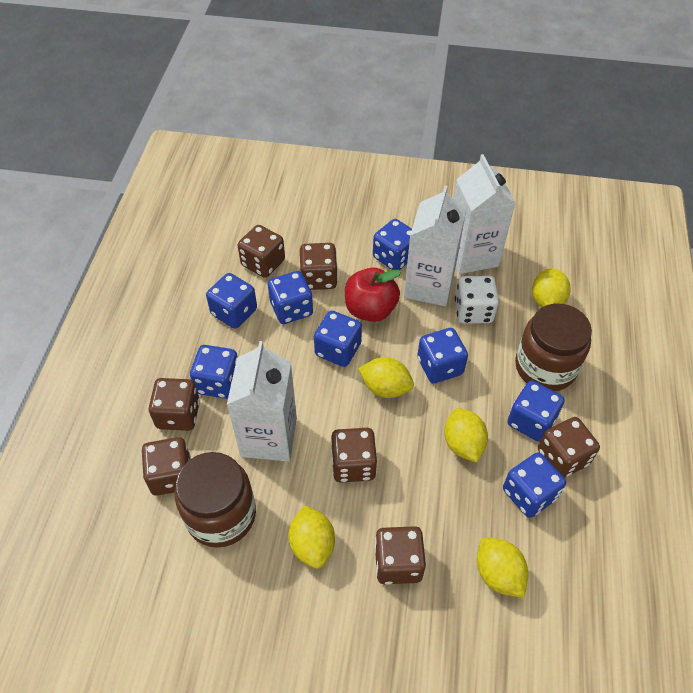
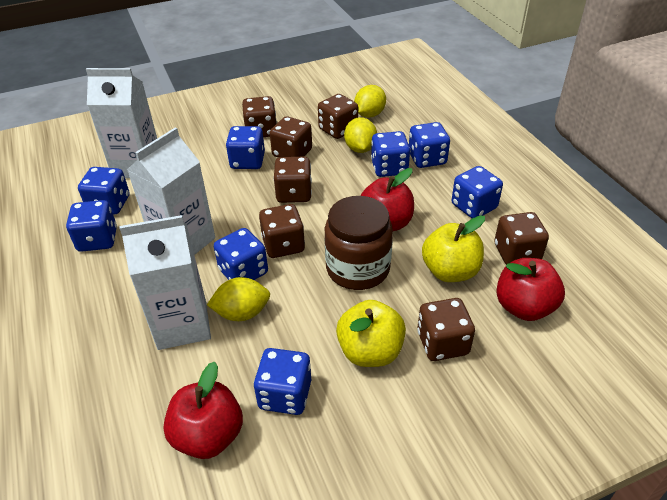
brown jar: 2 -> 1
red apple: 1 -> 3
white dice: 1 -> 0
yellow apple: 0 -> 2
yellow lemon: 5 -> 3

